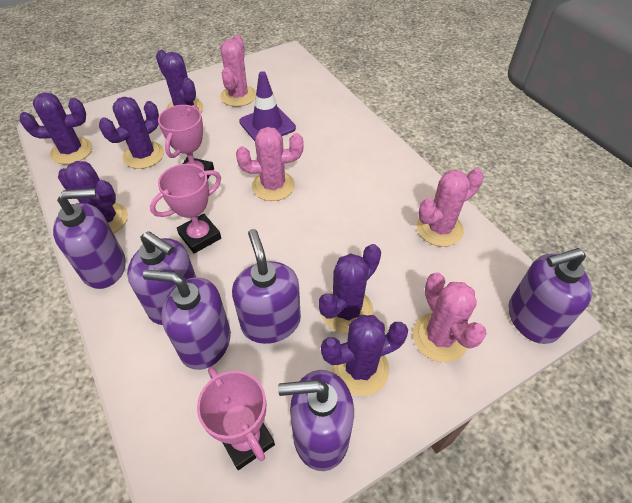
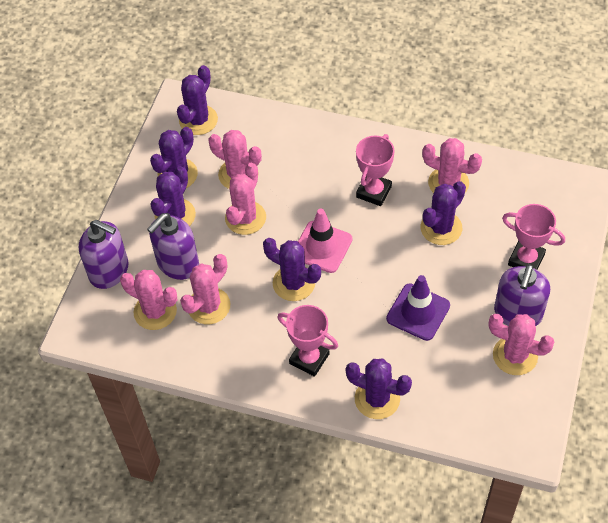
pink cactus: 4 -> 6
pink traffic cone: 0 -> 1
purple soap dispenser: 6 -> 3

